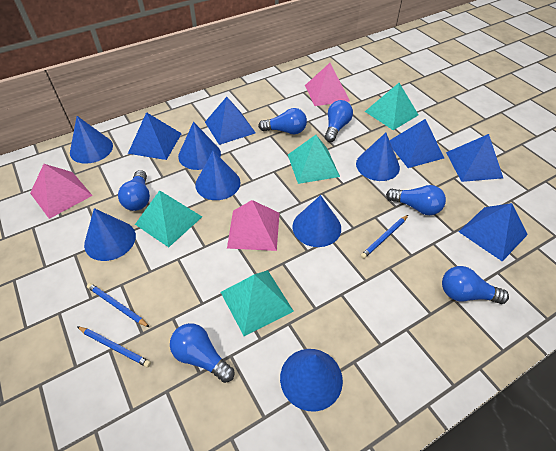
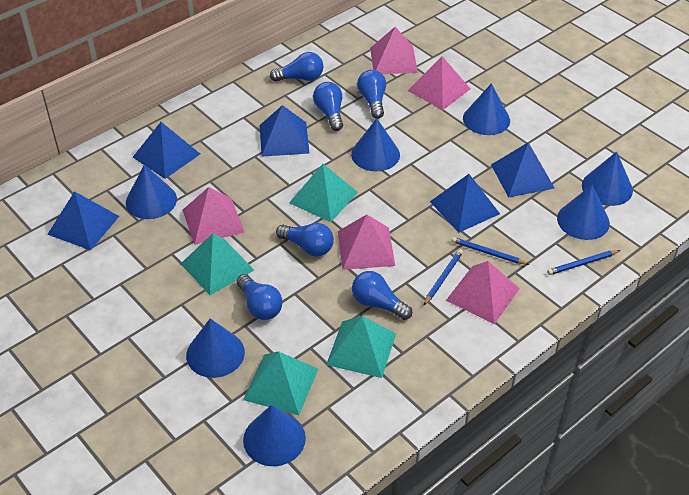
pink pyramid: 3 -> 5

